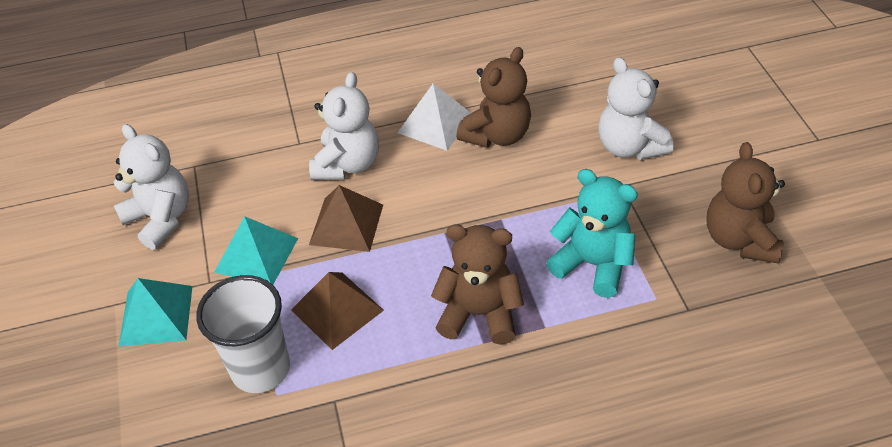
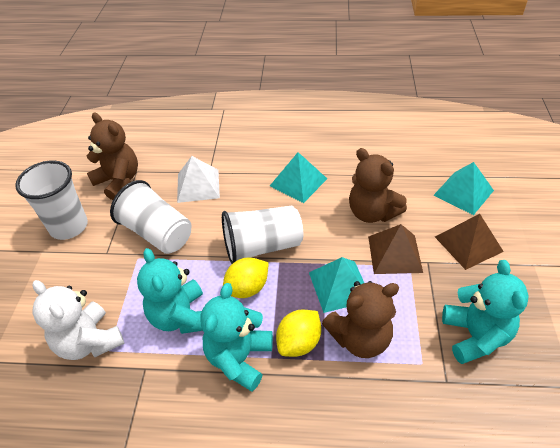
turquoise pyramid: 2 -> 3
turquoise teddy bear: 1 -> 3
white cup: 1 -> 3
white teddy bear: 3 -> 1
yellow lemon: 0 -> 2

